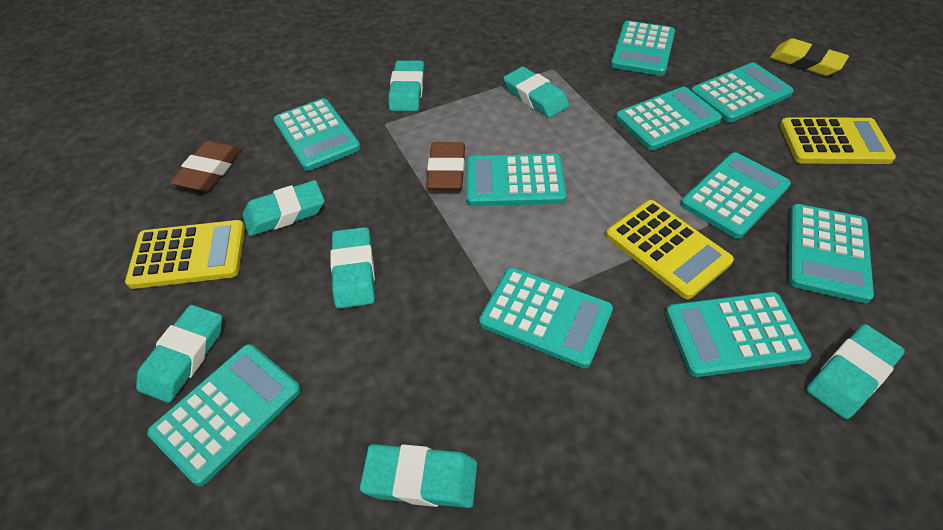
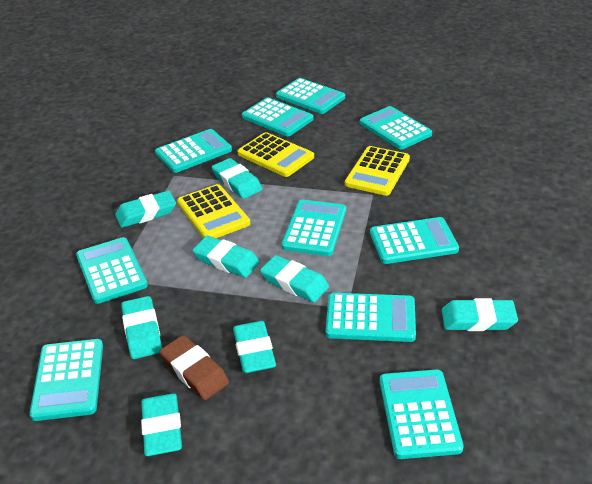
brown eraser: 2 -> 1
turquoise eraser: 7 -> 8
yellow eraser: 1 -> 0

